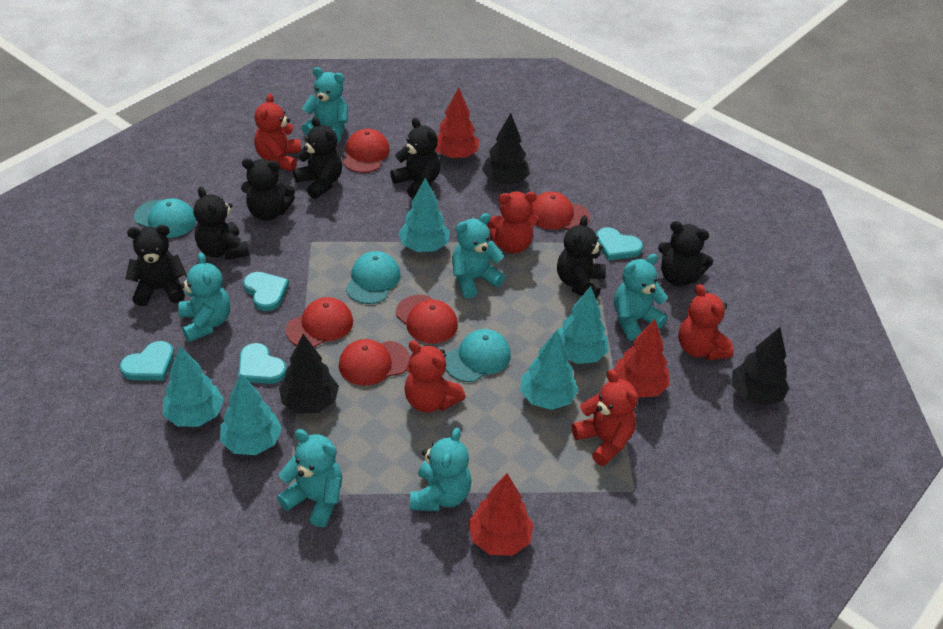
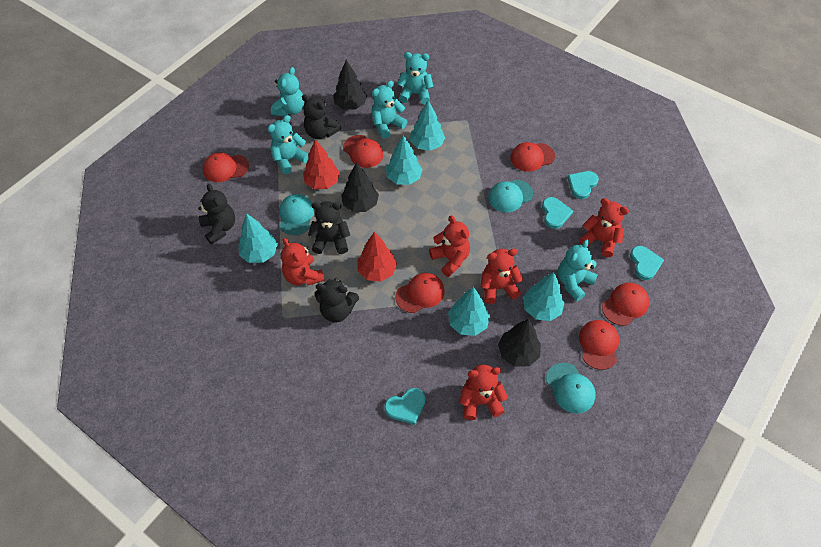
black teddy bear: 7 -> 4
red cap: 5 -> 6
red tree: 3 -> 2
turquoise teddy bear: 6 -> 5

